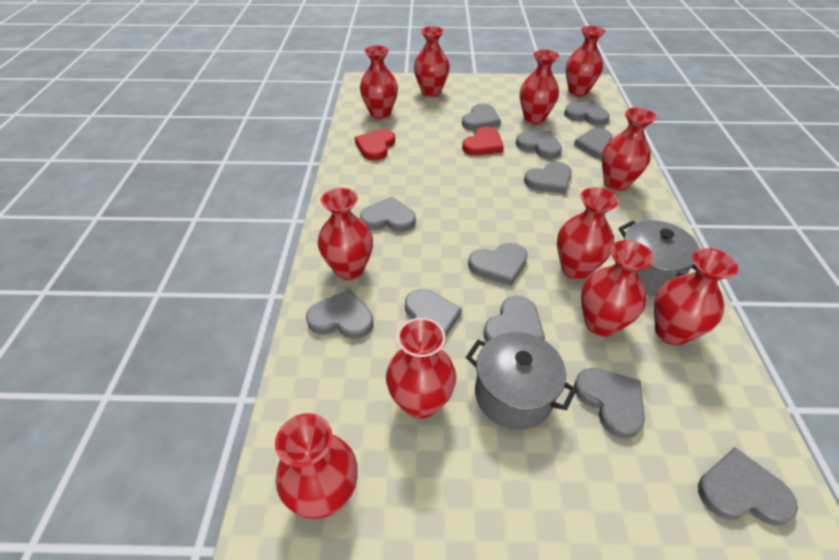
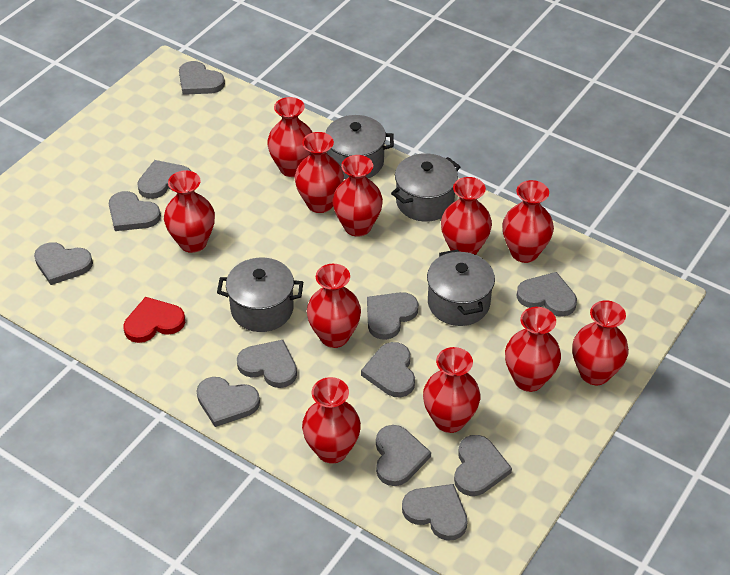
grey pot: 2 -> 4
red heart: 2 -> 1

